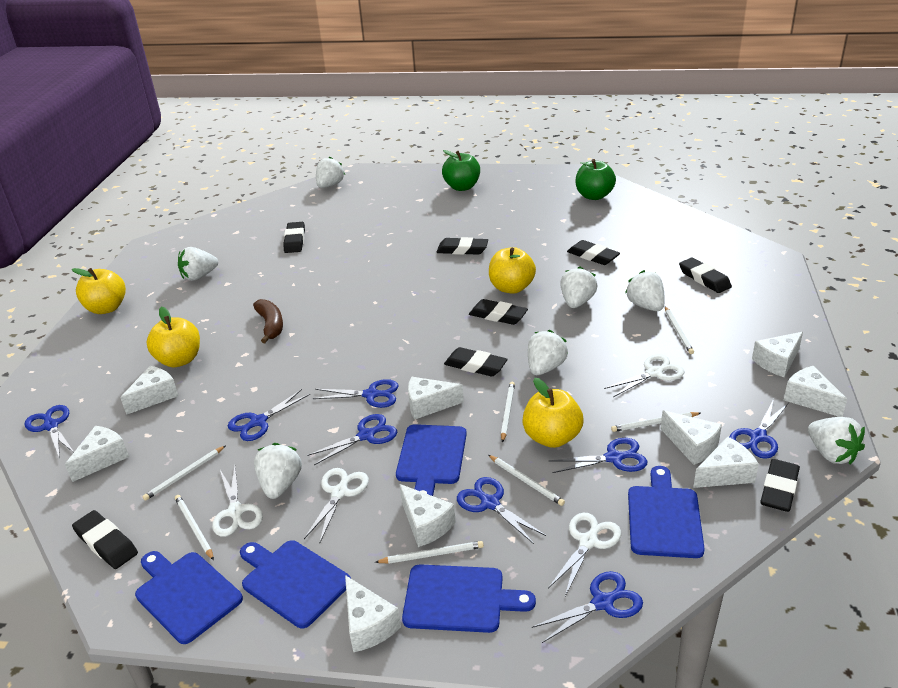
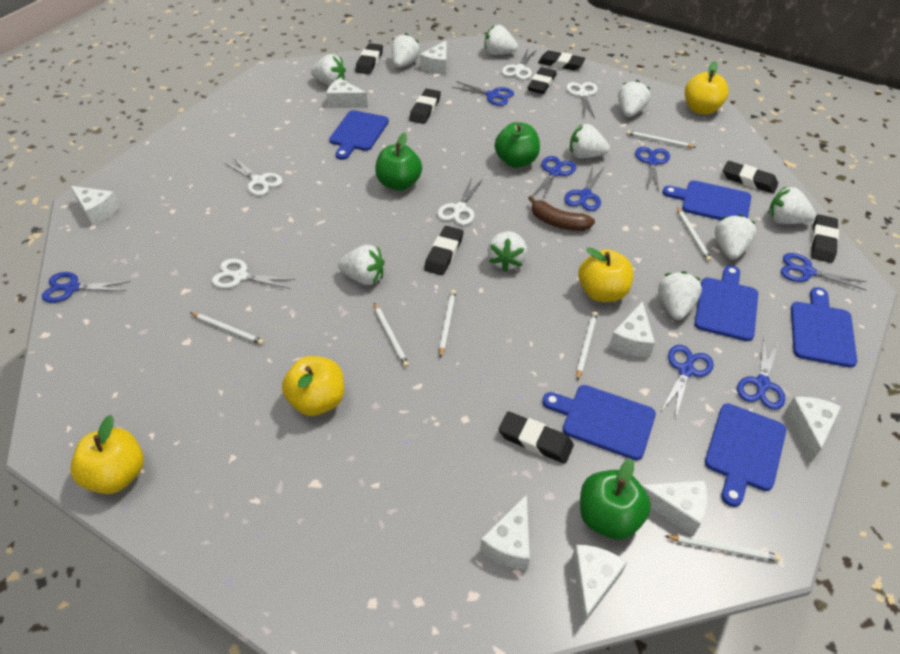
blue cutting board: 5 -> 6
green apple: 2 -> 3
white cheese: 9 -> 8
white scissors: 4 -> 5
white strawberry: 7 -> 10

